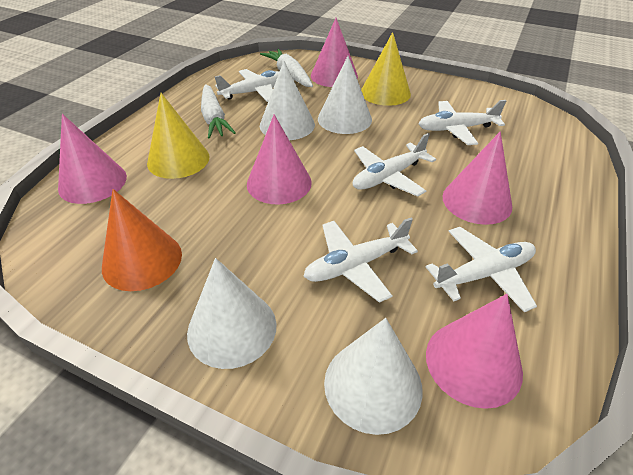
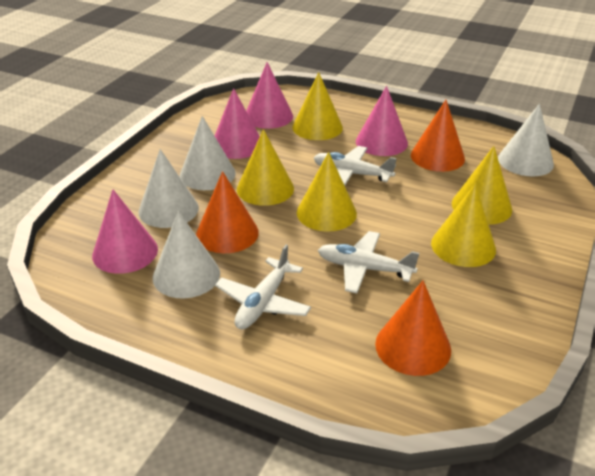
orange cone: 1 -> 3
pink cone: 5 -> 4
white carrot: 2 -> 0
white plane: 5 -> 3
yellow cone: 2 -> 5

